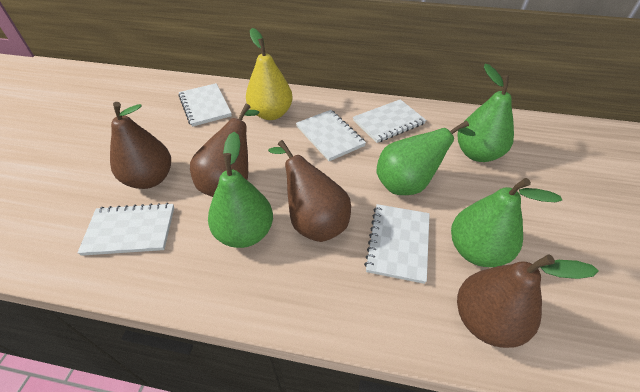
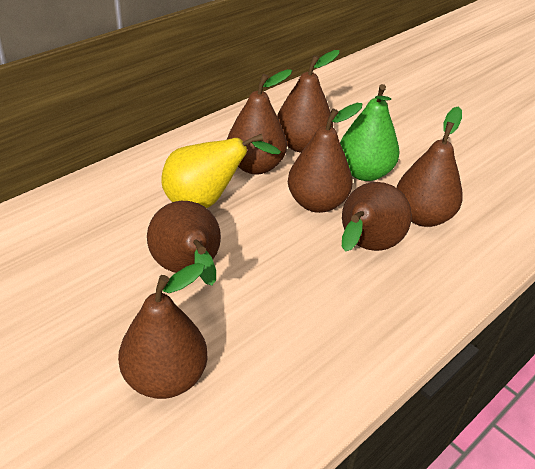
brown pear: 4 -> 7
green pear: 4 -> 1
white notebook: 5 -> 0

